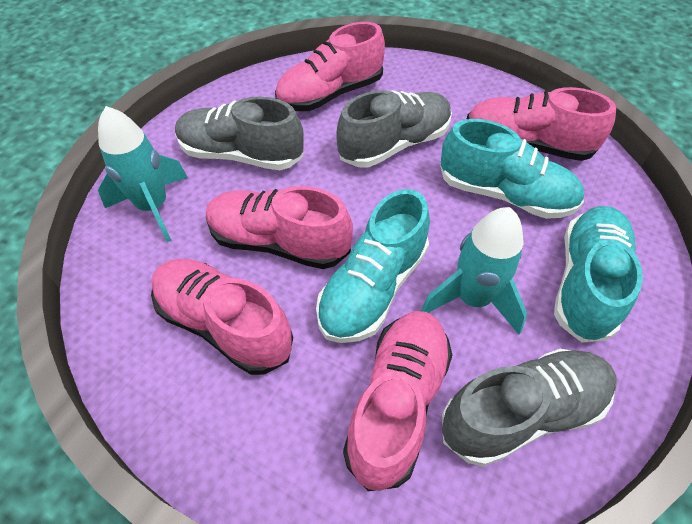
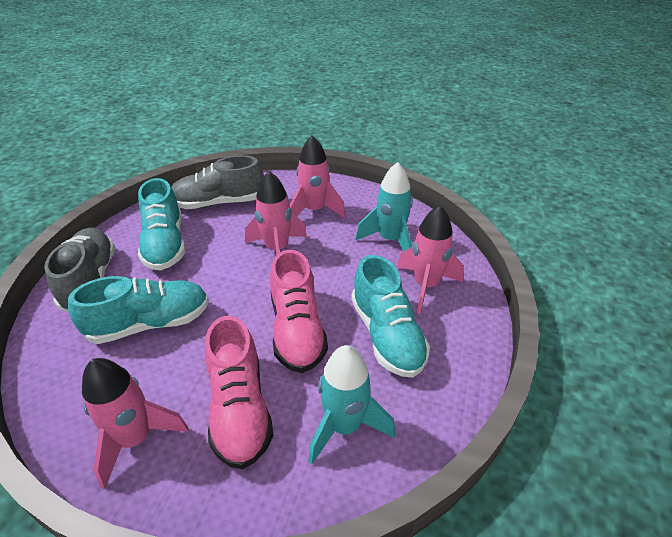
grey shoe: 3 -> 2
pink rocket: 0 -> 4
pink shoe: 5 -> 2

